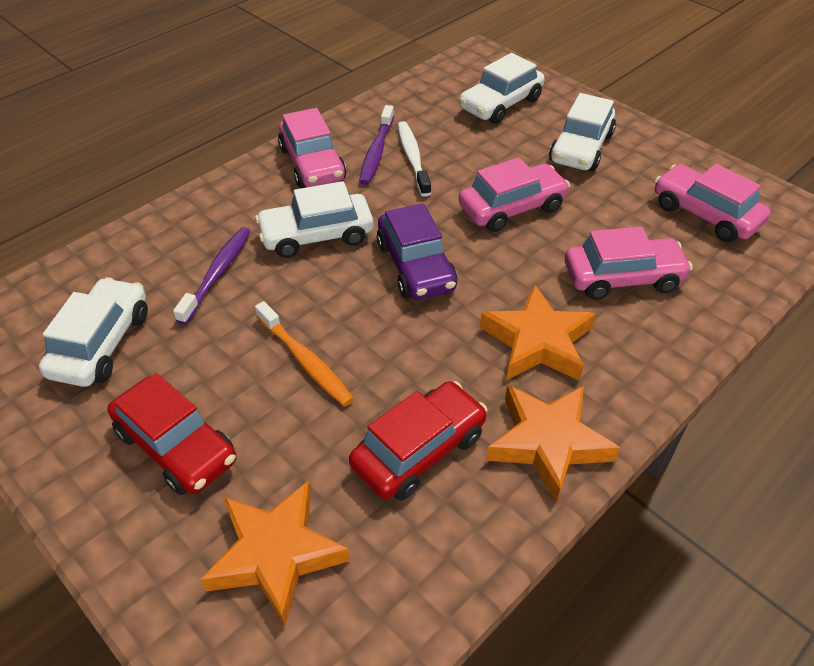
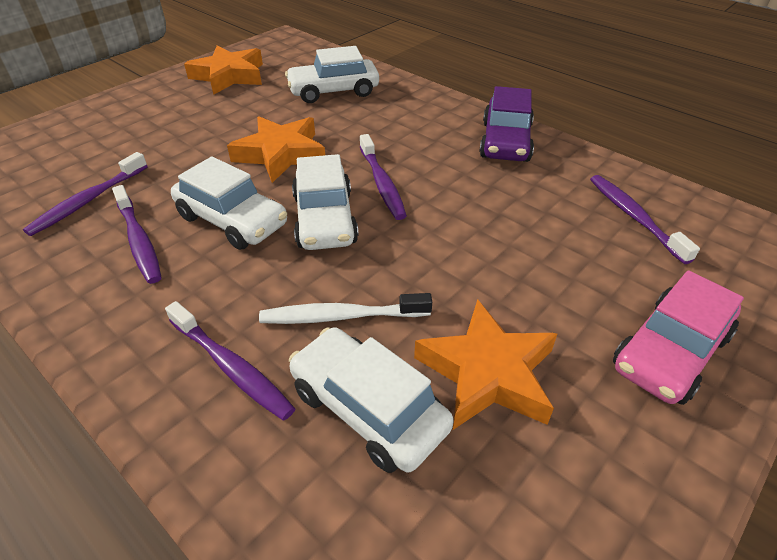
orange toothbrush: 1 -> 0
pink car: 4 -> 1
purple toothbrush: 2 -> 5
red car: 2 -> 0

